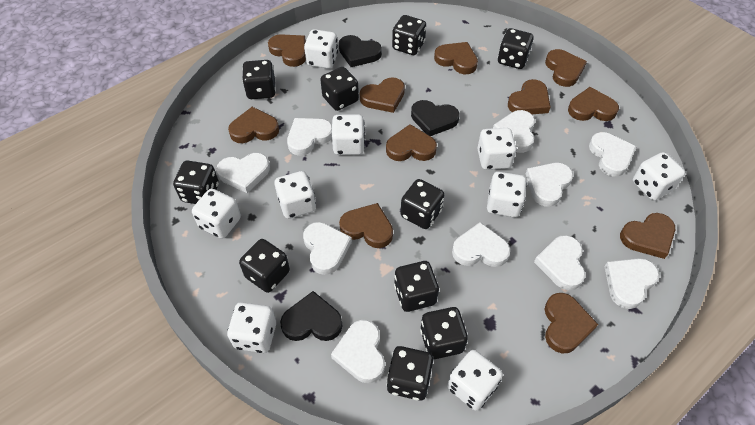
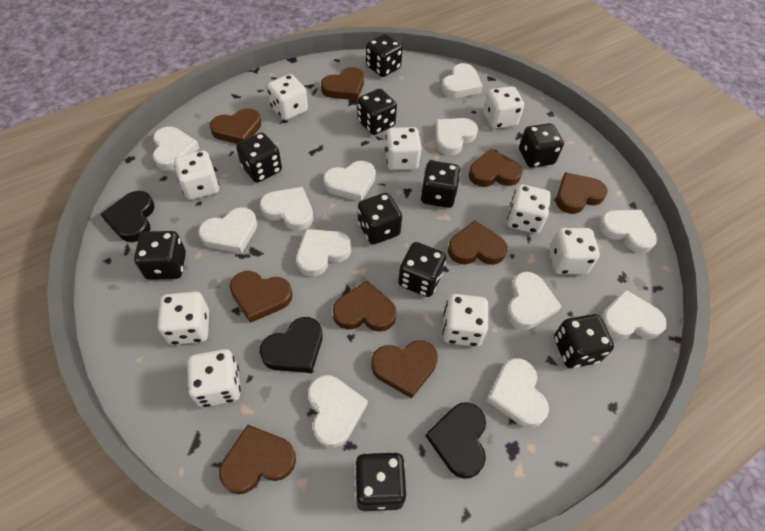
brown heart: 11 -> 9
white heart: 10 -> 12

